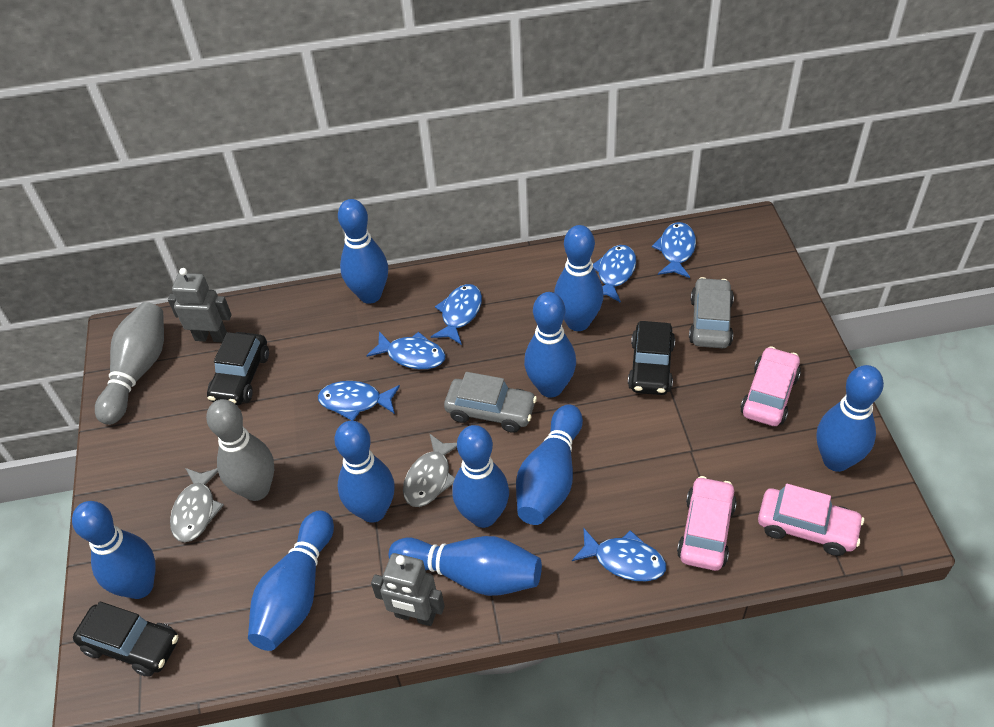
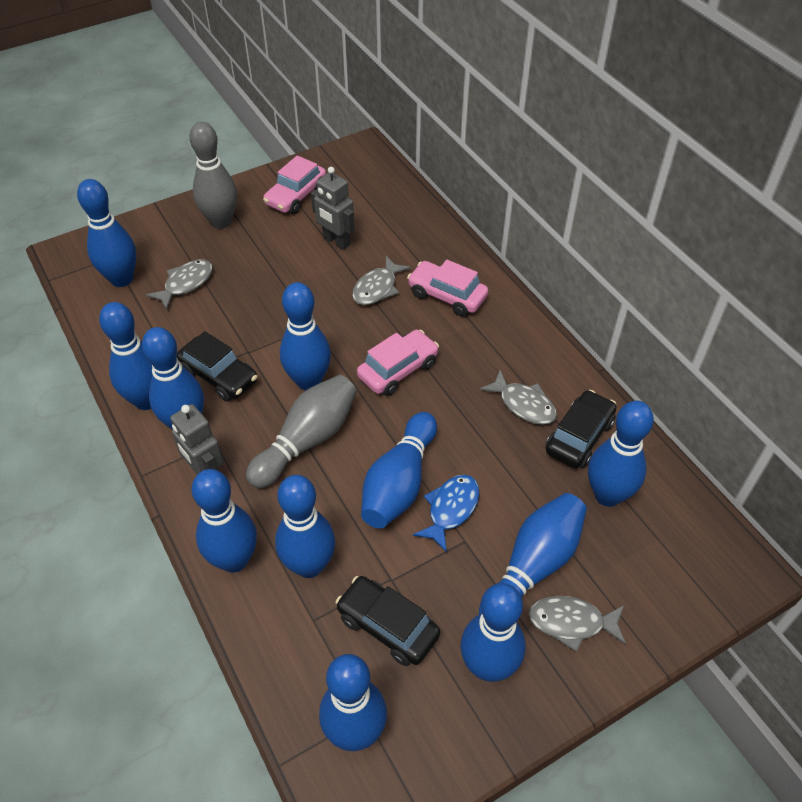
blue bowling pin: 10 -> 11
blue fish: 6 -> 1
grey car: 2 -> 0
grey fish: 2 -> 4

